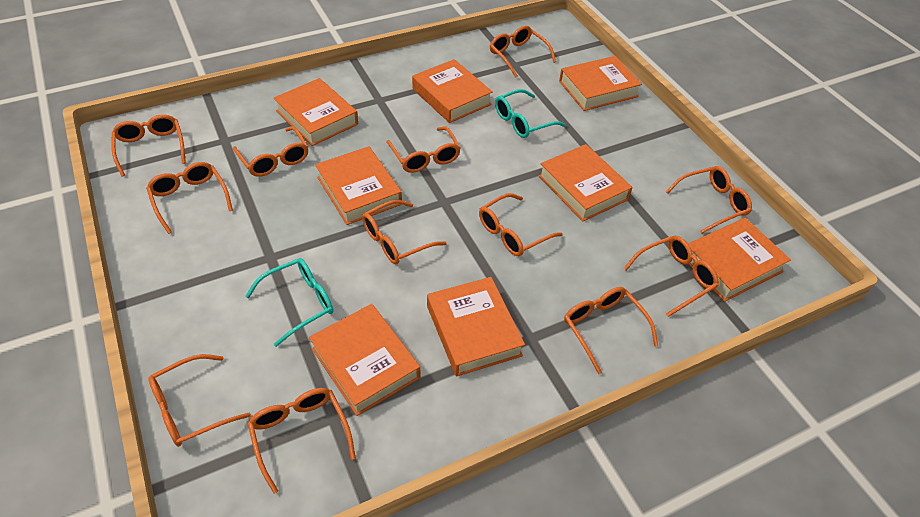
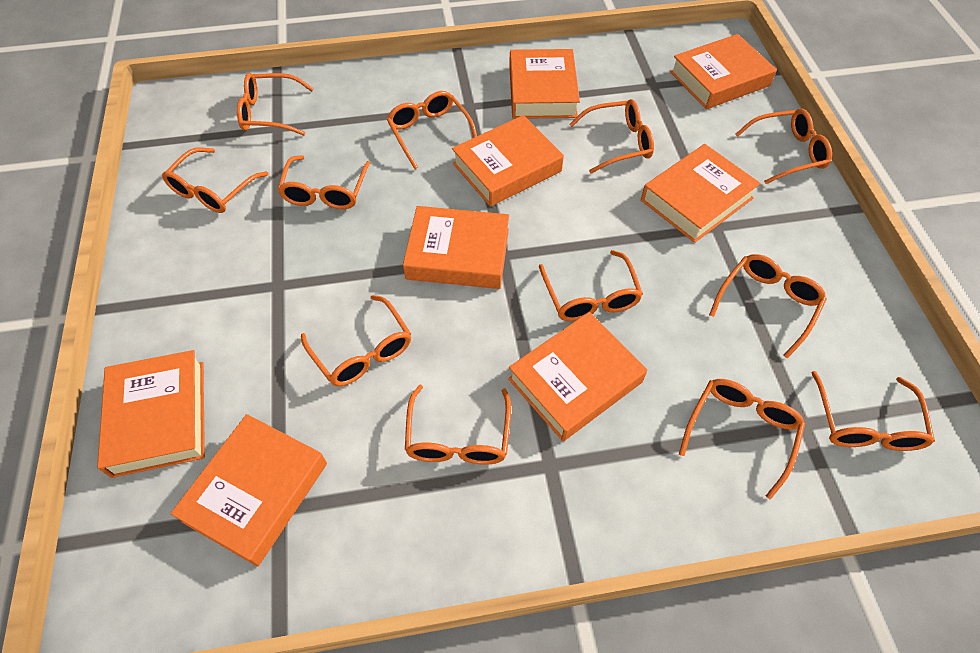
turquoise glasses: 2 -> 0

